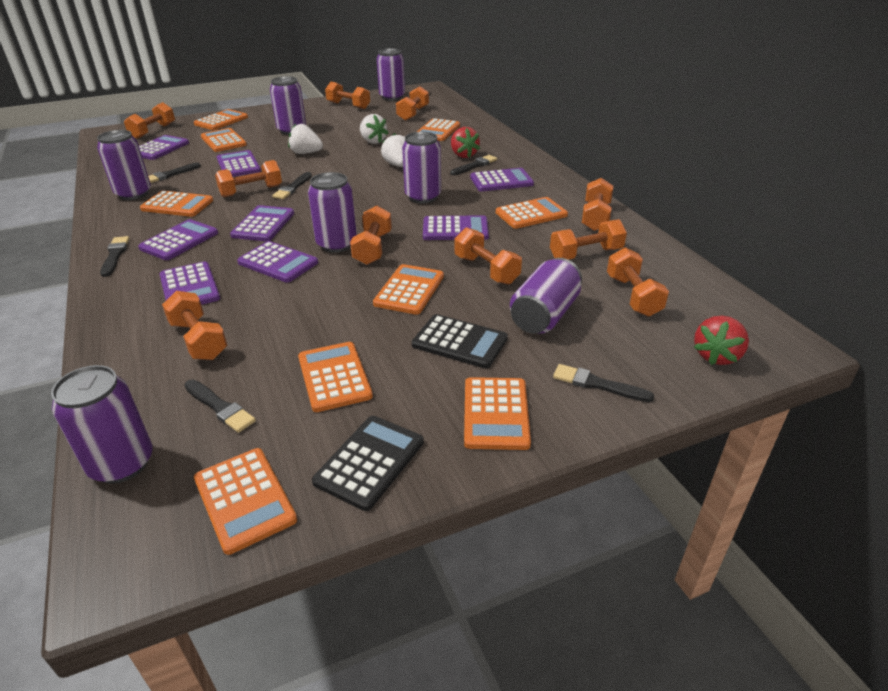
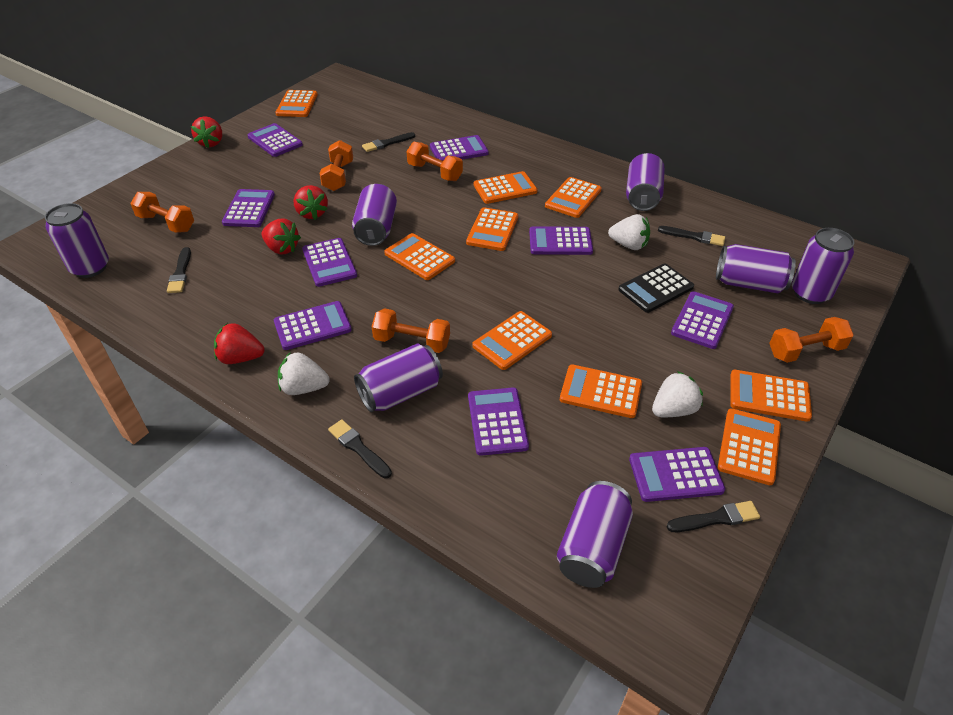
black brush: 6 -> 5
black calculator: 2 -> 1
orange dumbbell: 10 -> 5
purple calculator: 8 -> 9
red strawberry: 2 -> 4

